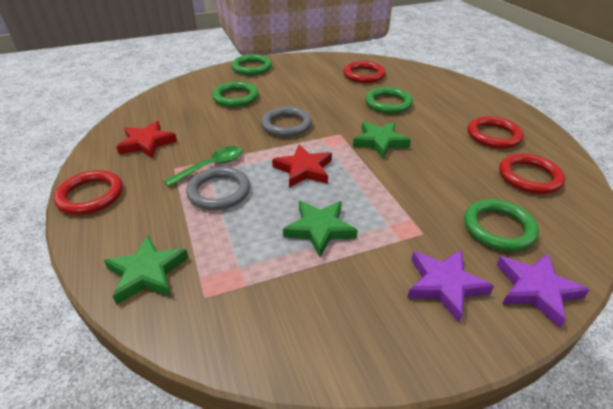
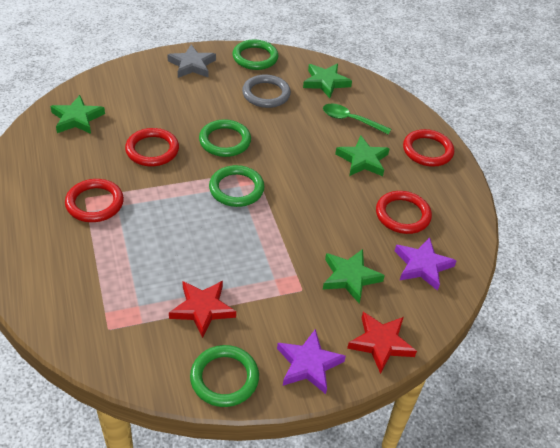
green star: 3 -> 4
grey ring: 2 -> 1
grey star: 0 -> 1

